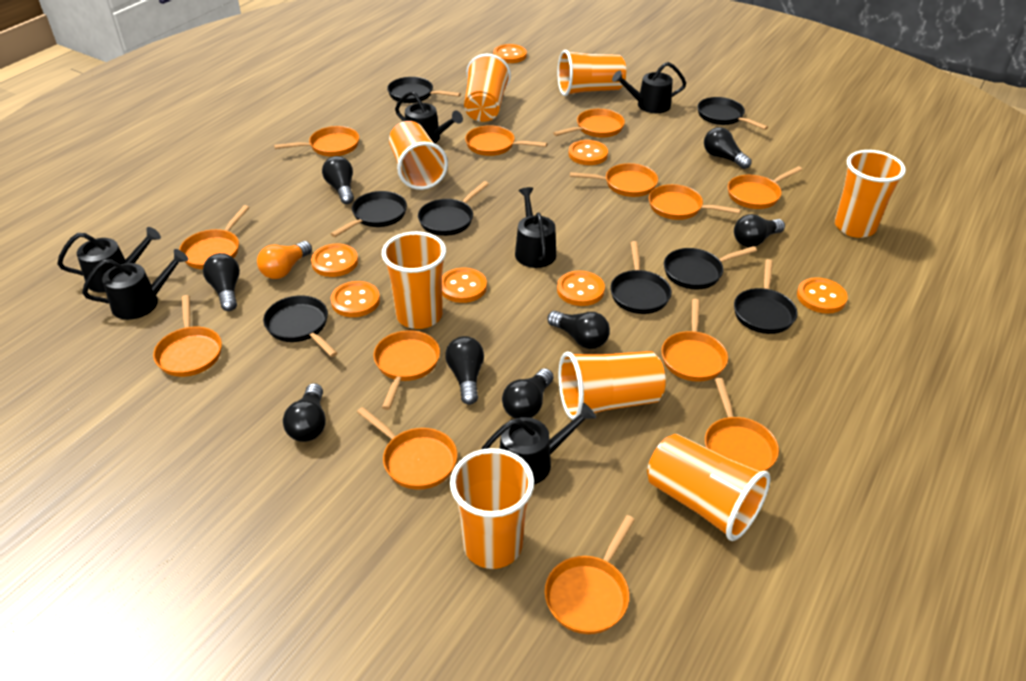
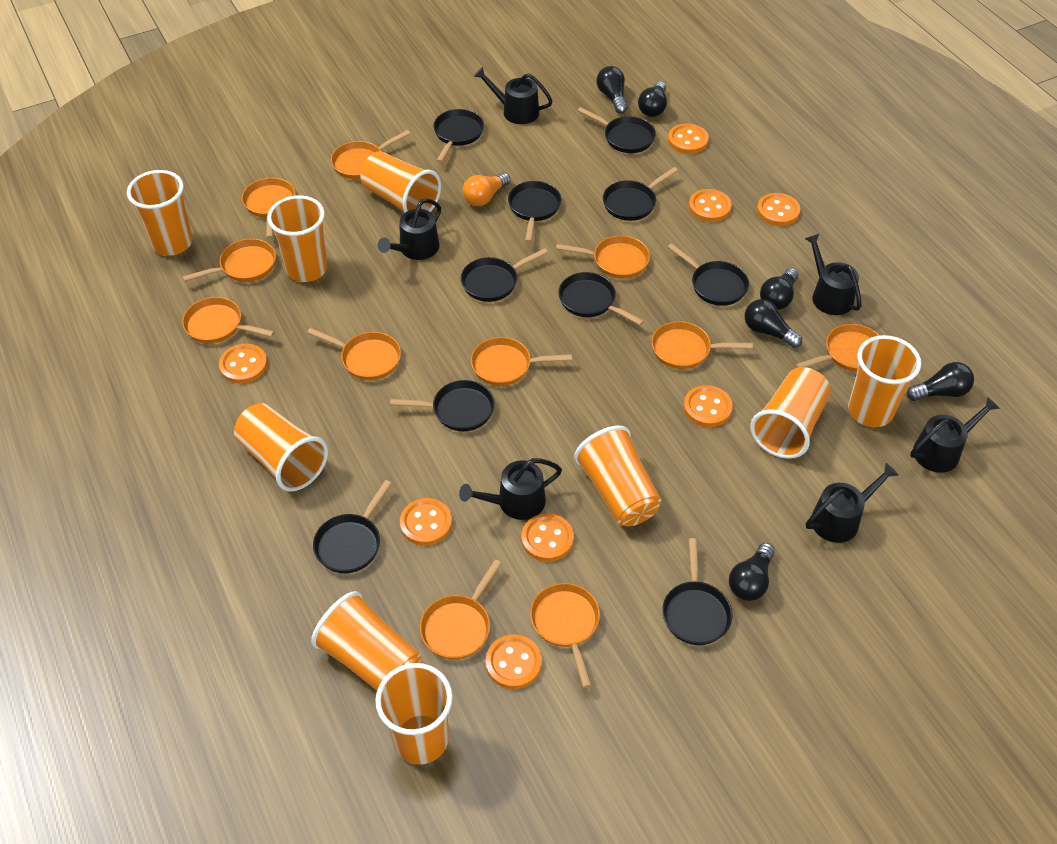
black light bulb: 8 -> 6
black pan: 8 -> 10
orange button: 7 -> 8
orange cup: 8 -> 9
orange pan: 13 -> 11

